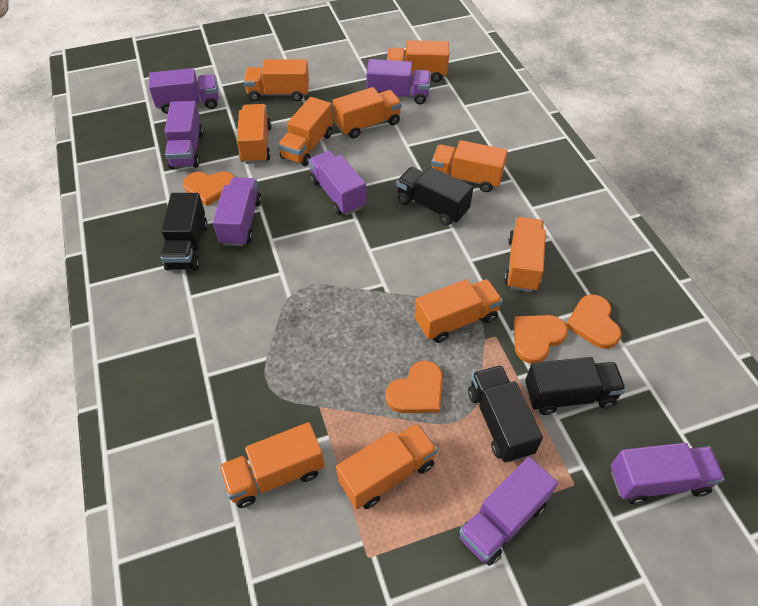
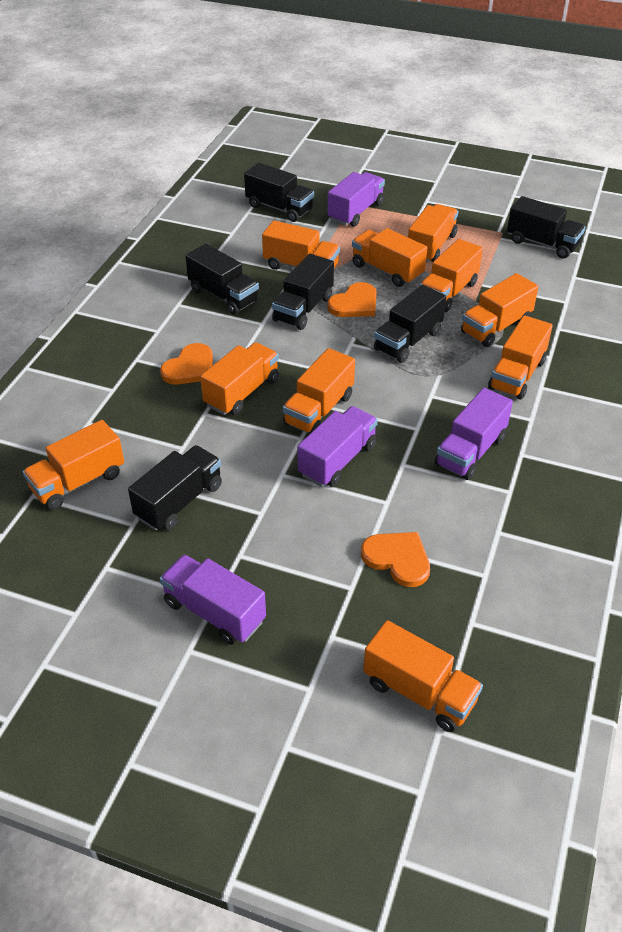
black truck: 4 -> 6
orange heart: 4 -> 3
purple truck: 7 -> 4

